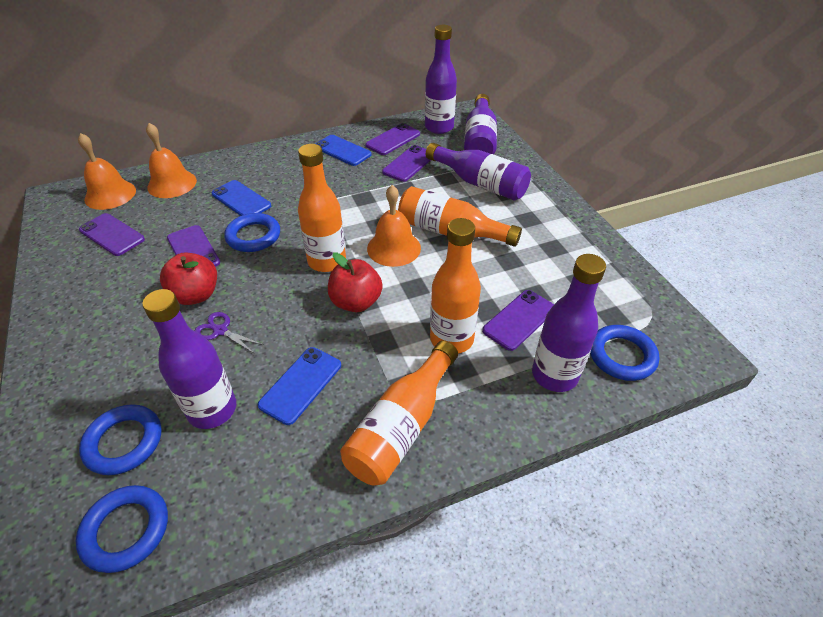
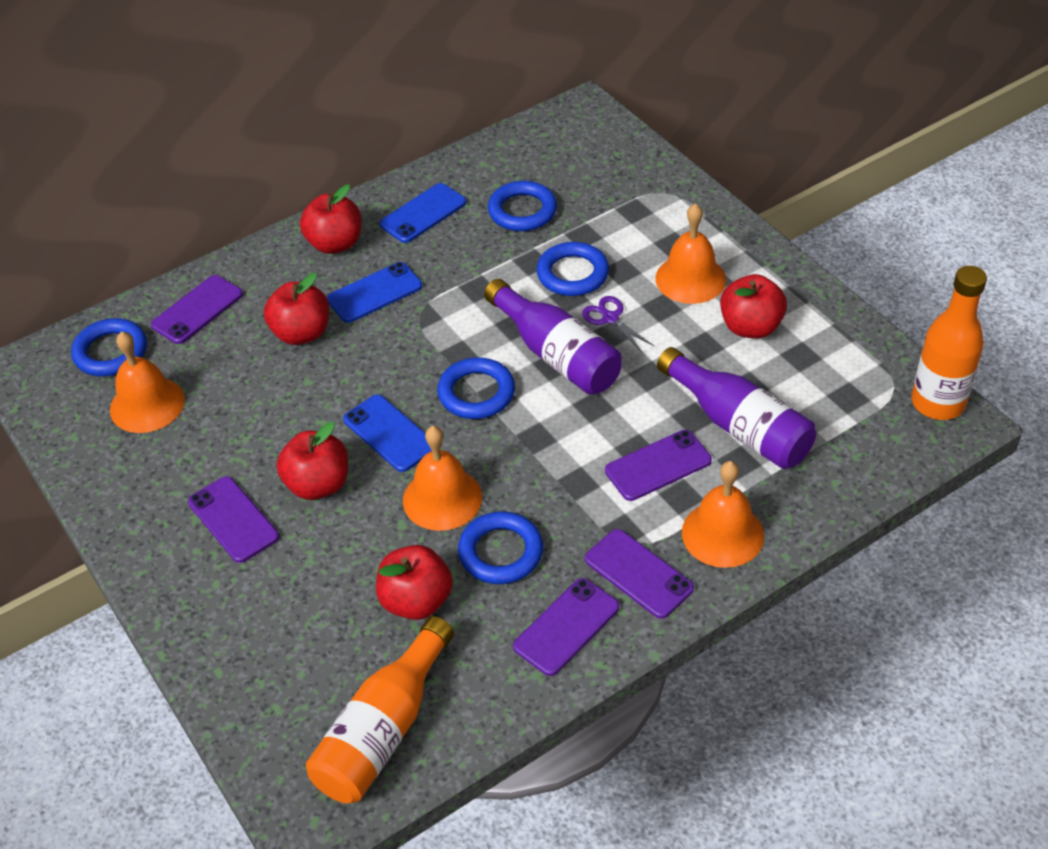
blue ring: 4 -> 5
orange bell: 3 -> 4
orange bottle: 4 -> 2
purple bottle: 5 -> 2
red apple: 2 -> 5

